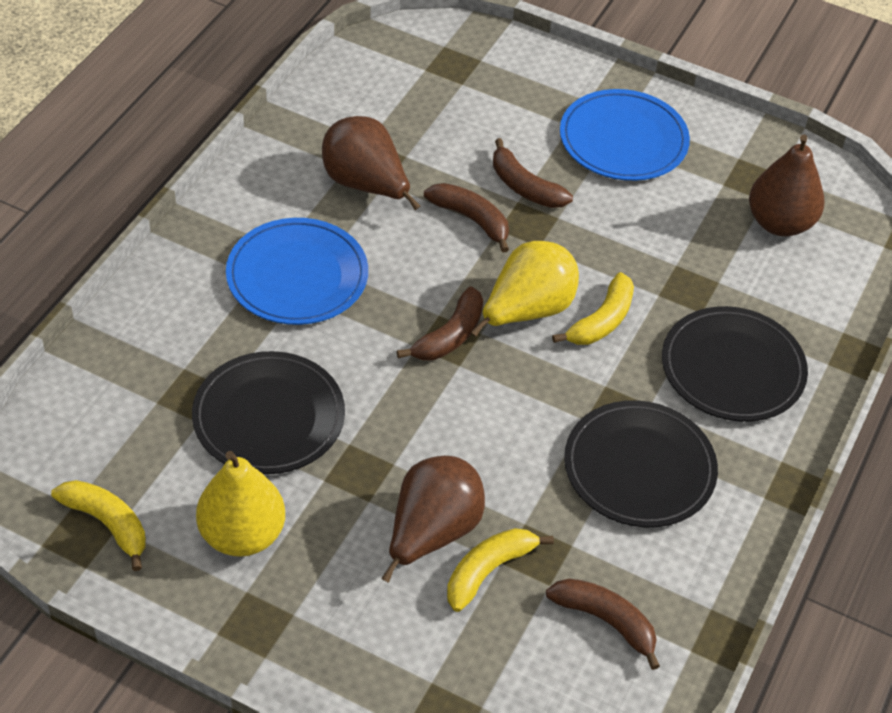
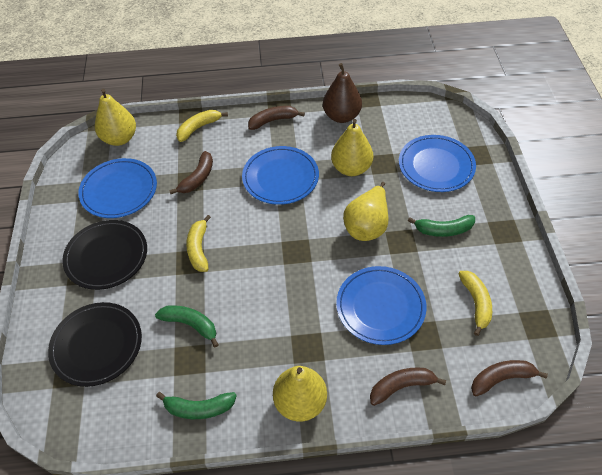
black plate: 3 -> 2
blue plate: 2 -> 4
brown pear: 3 -> 1
green banana: 0 -> 3
yellow pear: 2 -> 4

